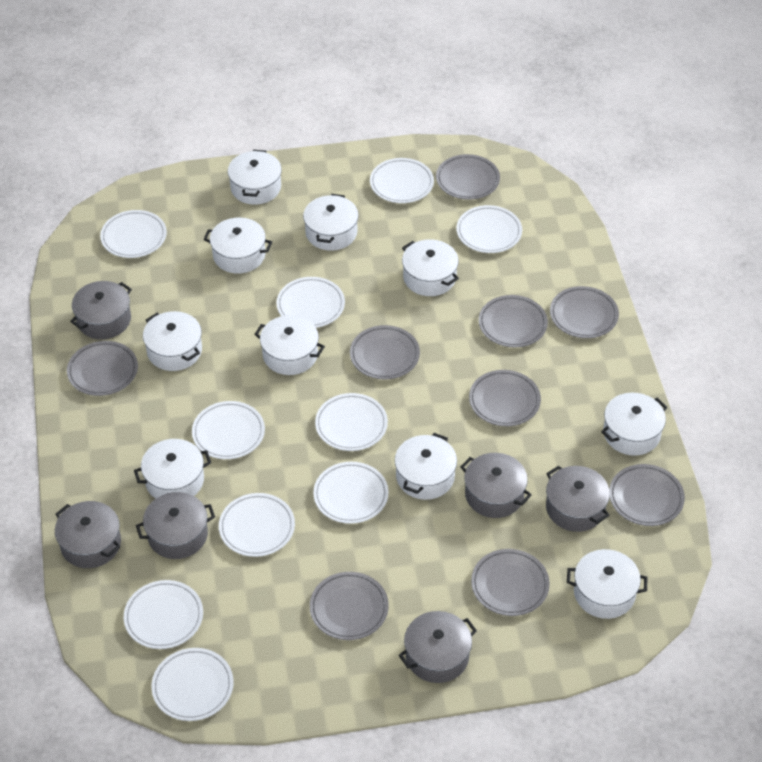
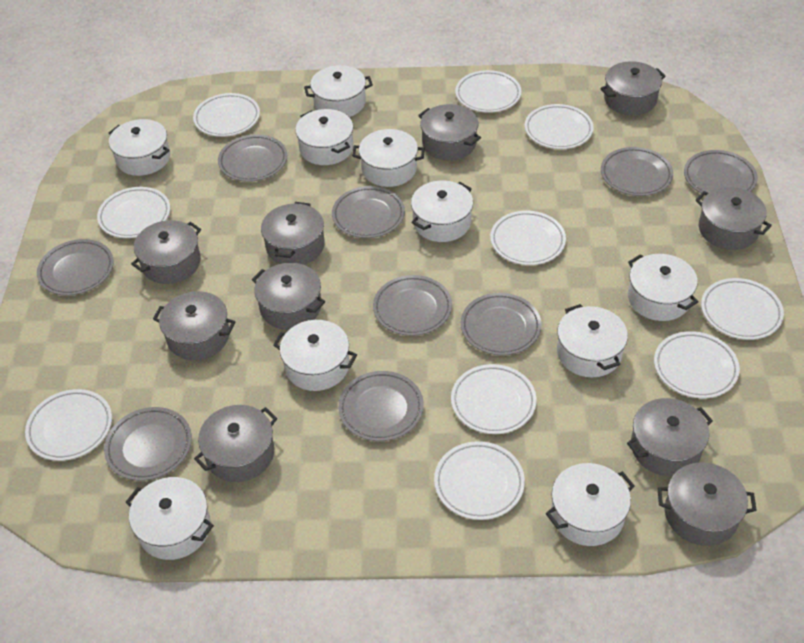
grey pot: 6 -> 10

